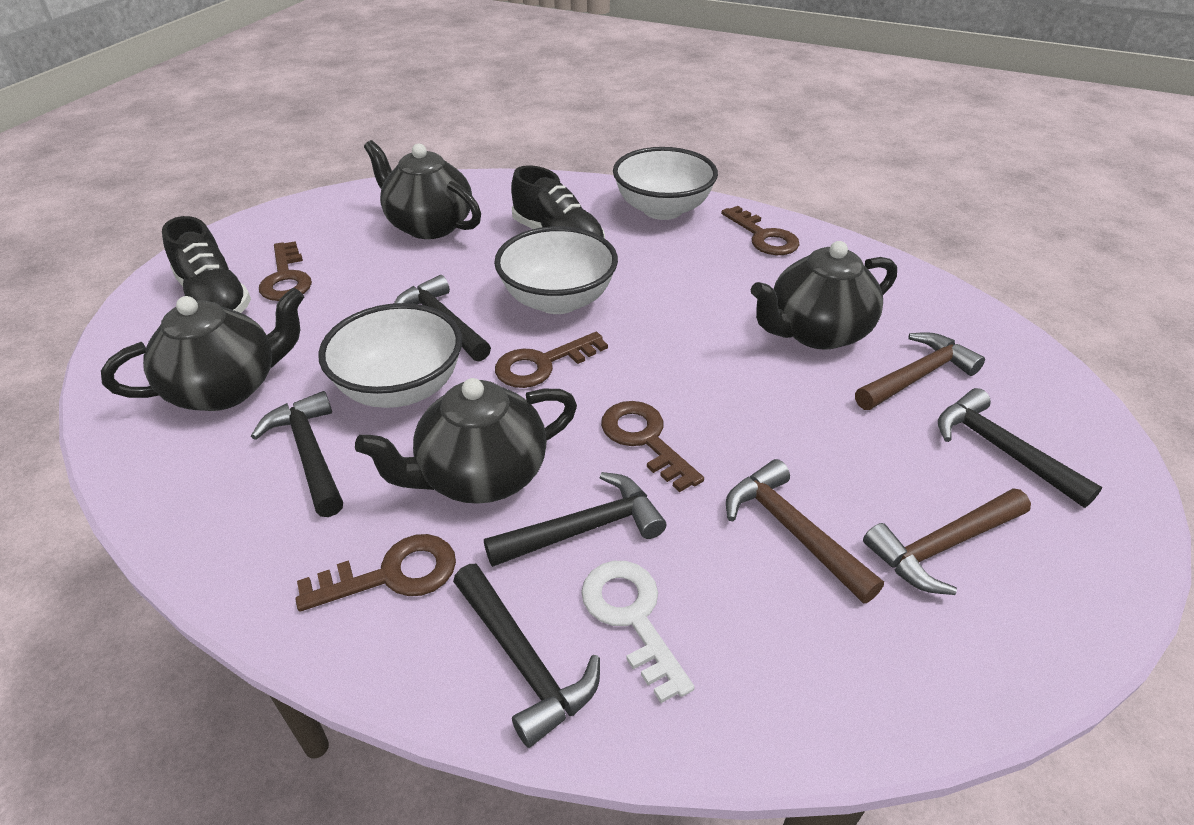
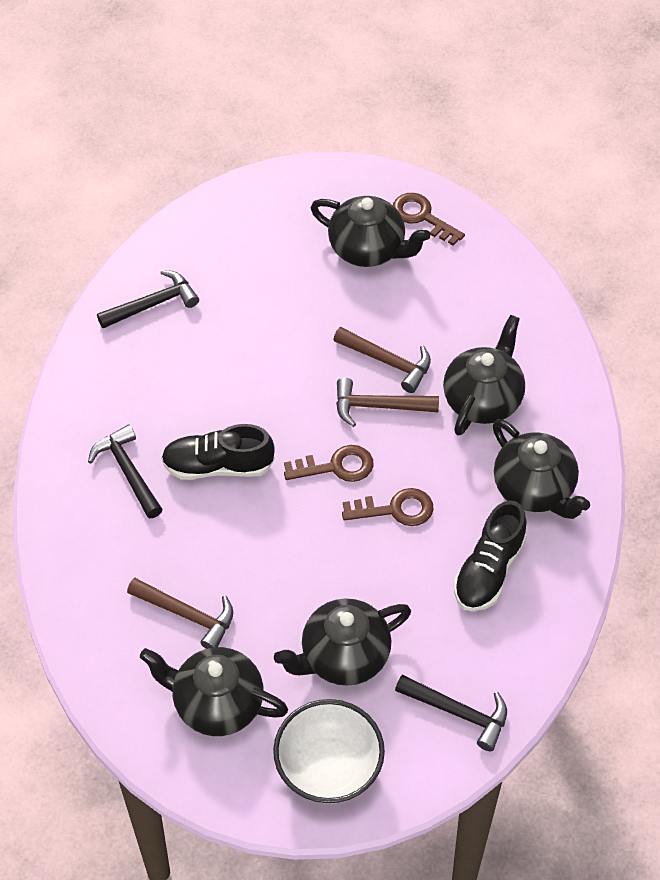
black hammer: 5 -> 3
black teapot: 4 -> 5
brown key: 5 -> 3
white bowl: 3 -> 1
white key: 1 -> 0

